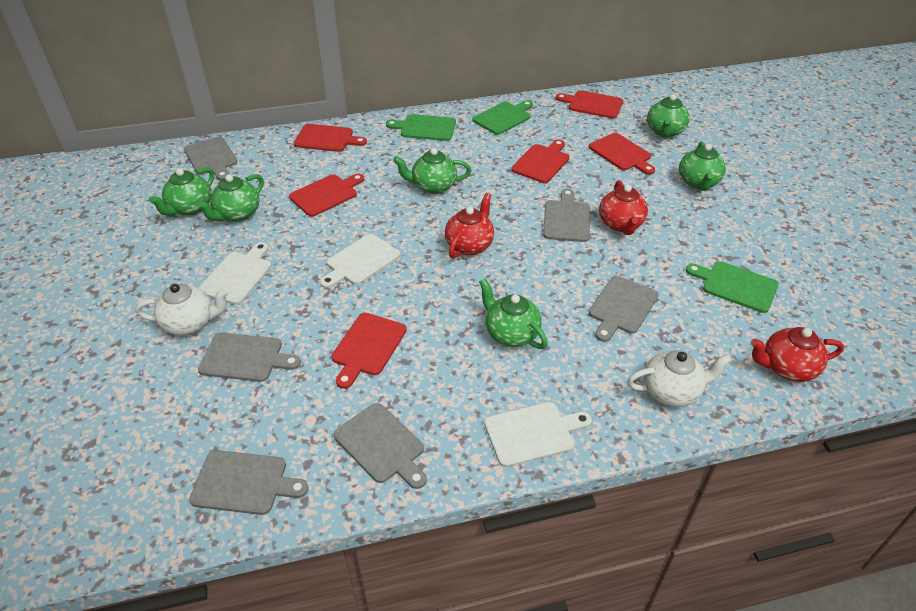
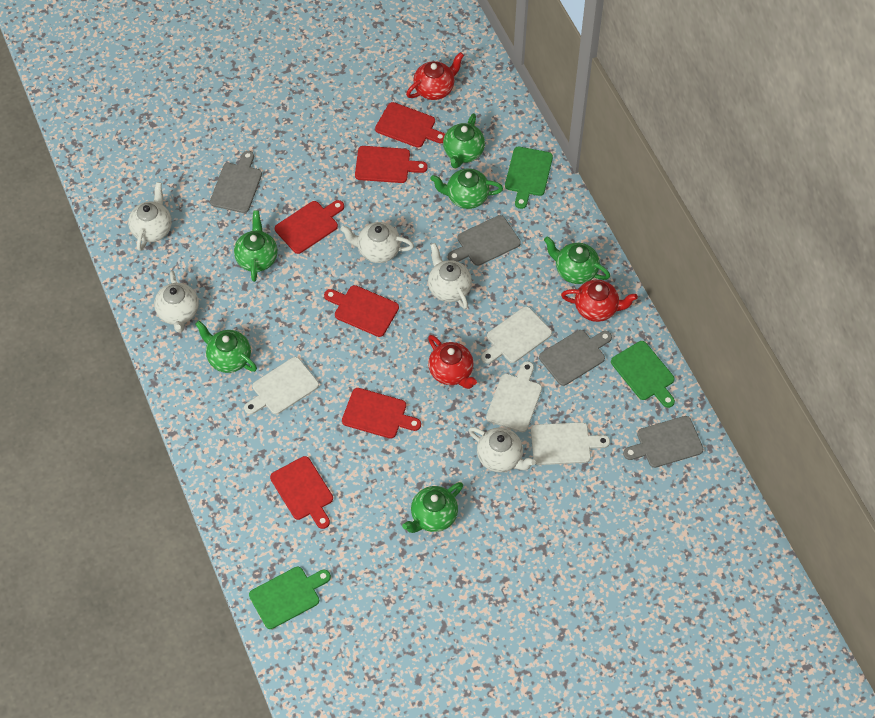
grey cutting board: 6 -> 4
white cutting board: 3 -> 4
white teapot: 2 -> 5

